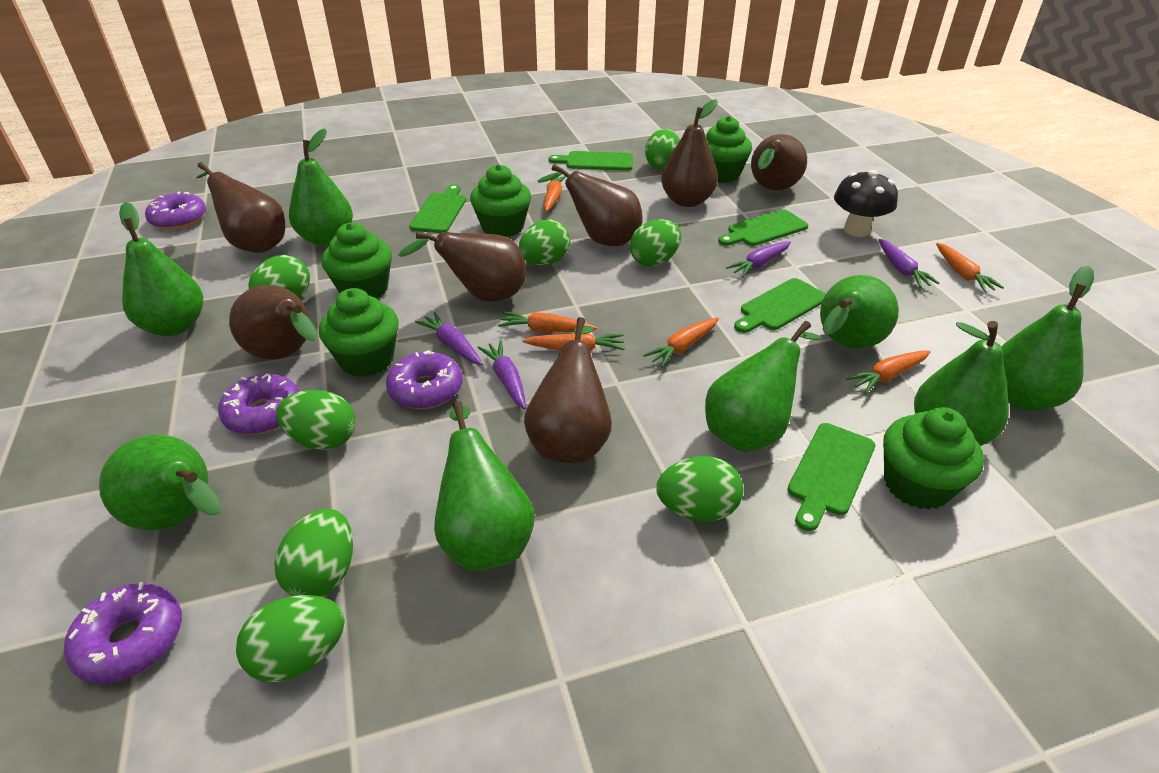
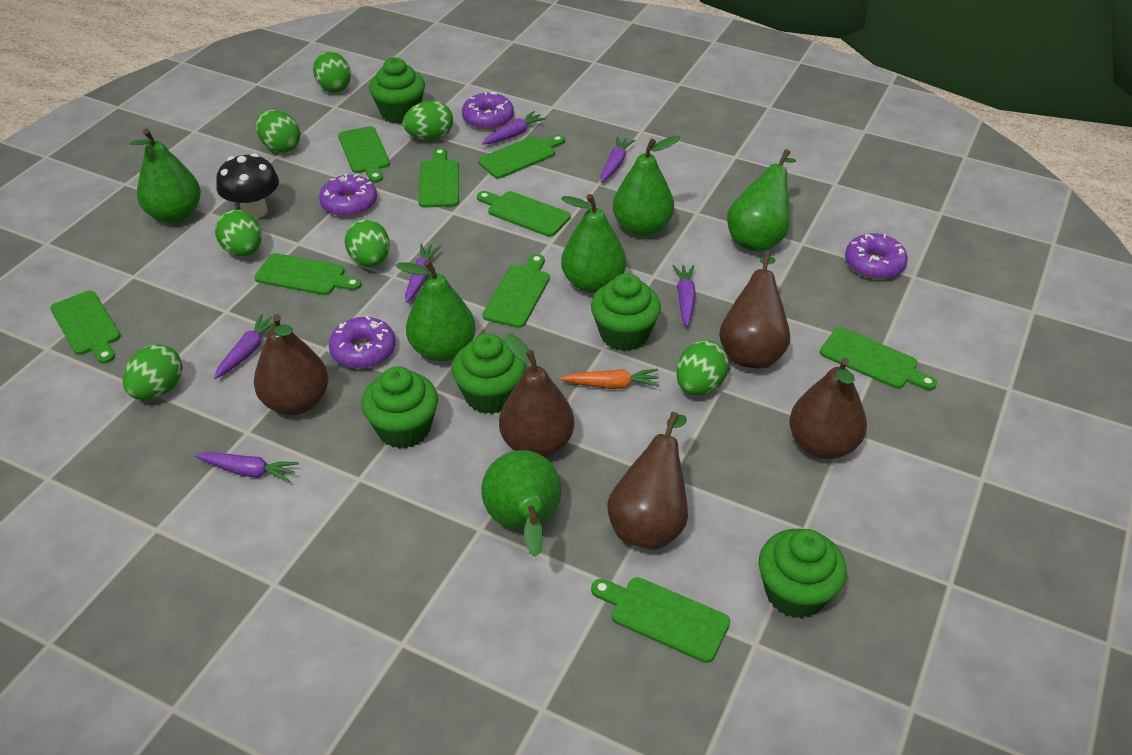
brown pear: 7 -> 5
green cutting board: 5 -> 9
green egg: 8 -> 7
green pear: 8 -> 6
orange carrot: 6 -> 1
purple carrot: 4 -> 6

